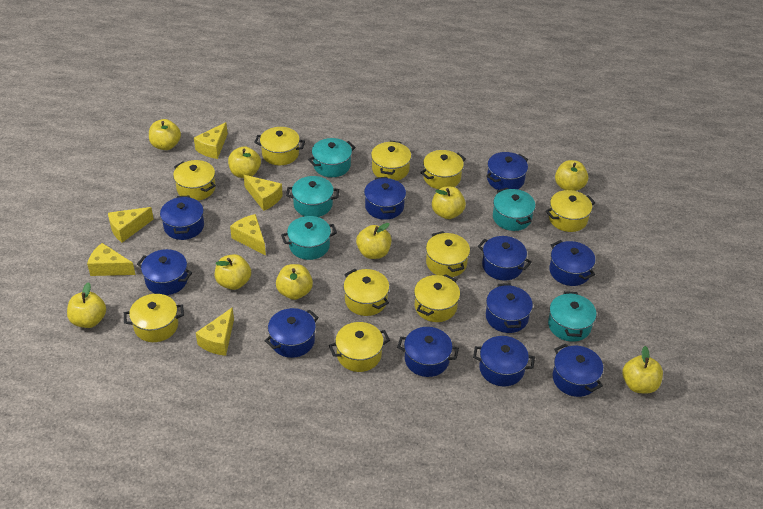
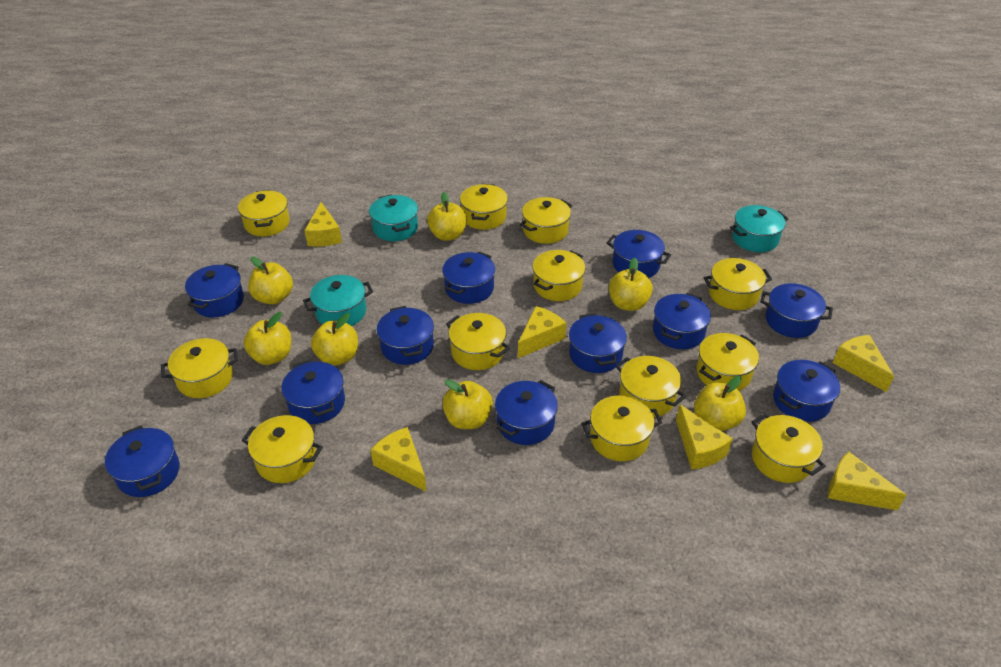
turquoise pot: 5 -> 3
yellow apple: 9 -> 7
yellow pot: 10 -> 12

